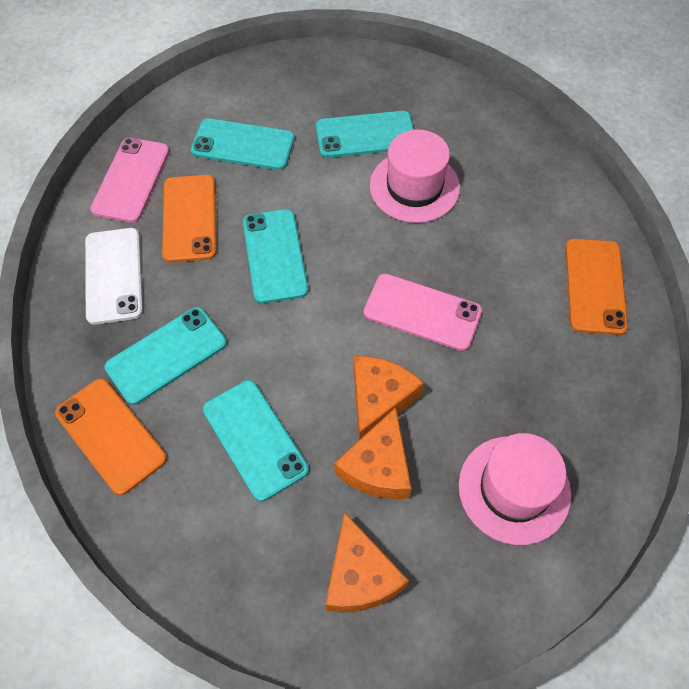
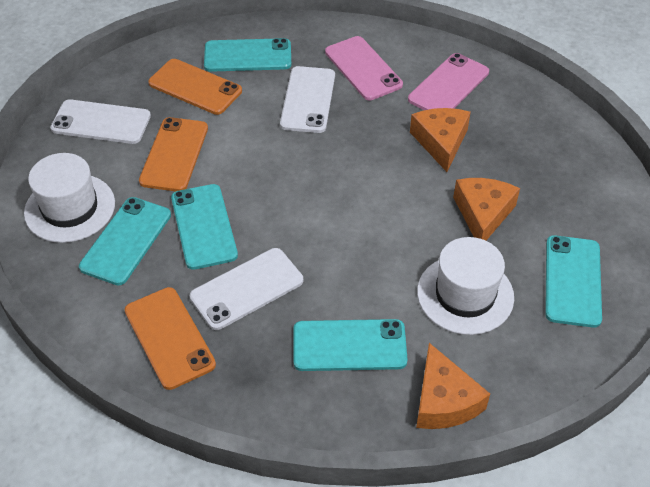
pink hat: 2 -> 0
white hat: 0 -> 2
white phone: 1 -> 3

